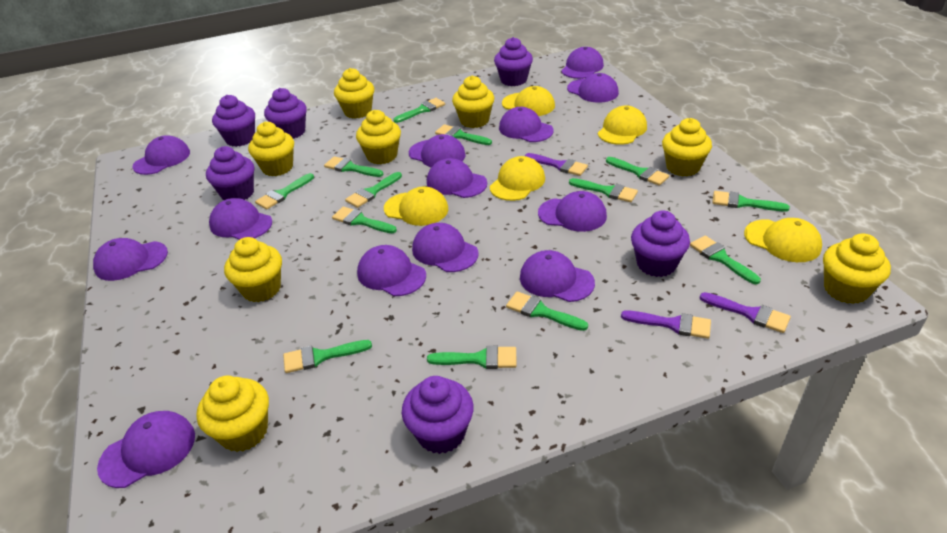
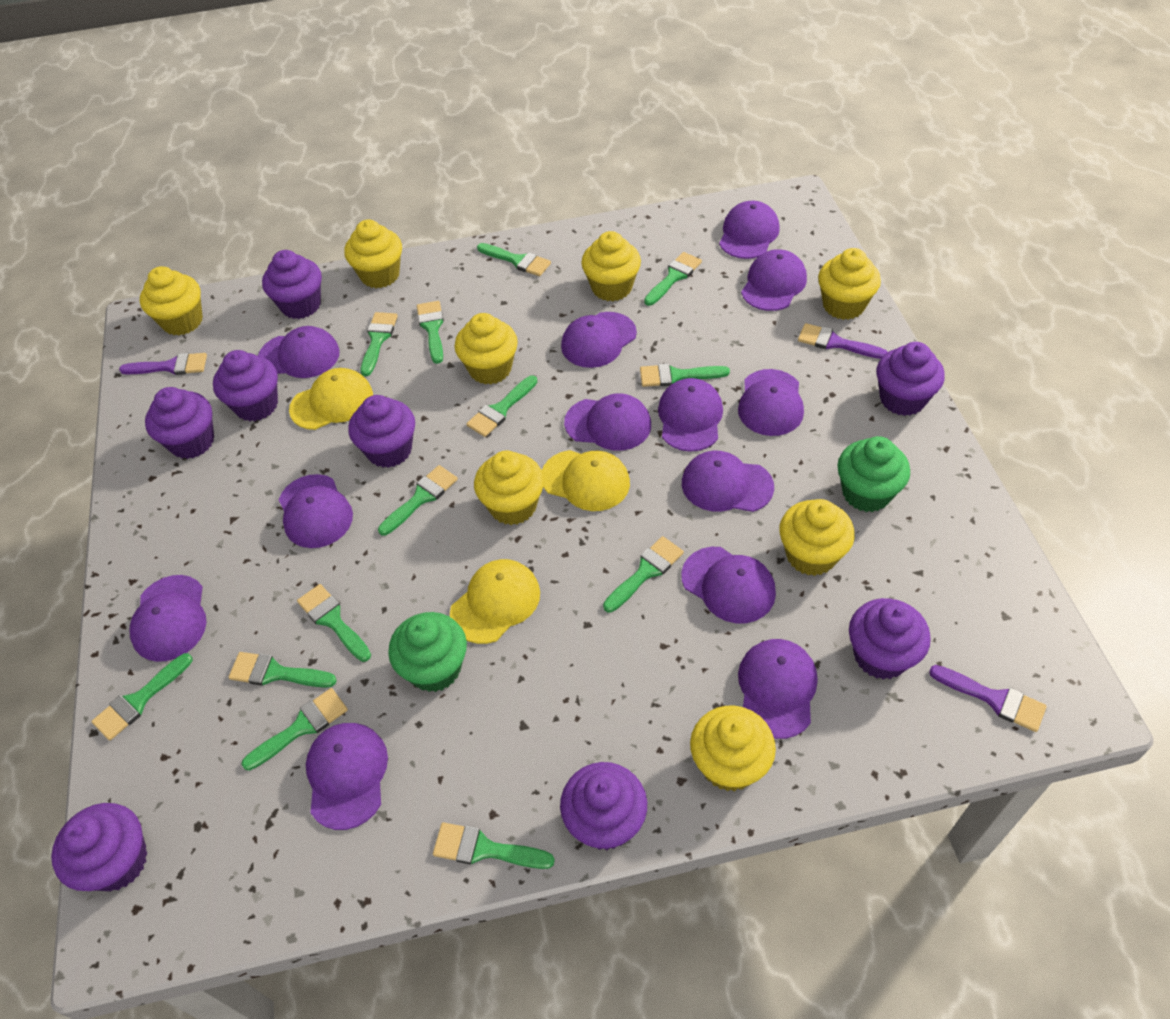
green cupcake: 0 -> 2
purple cupcake: 6 -> 8
yellow cap: 5 -> 3

